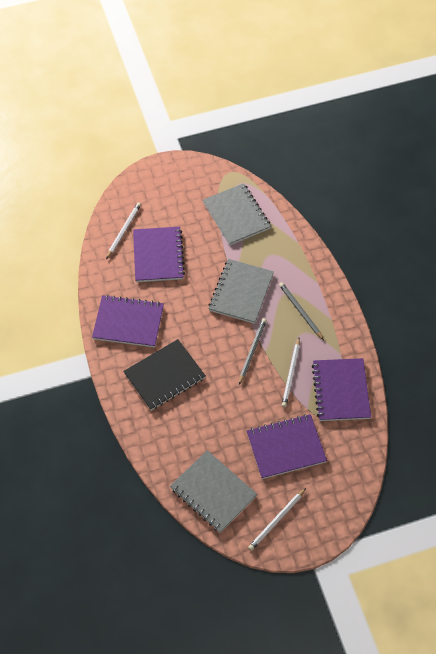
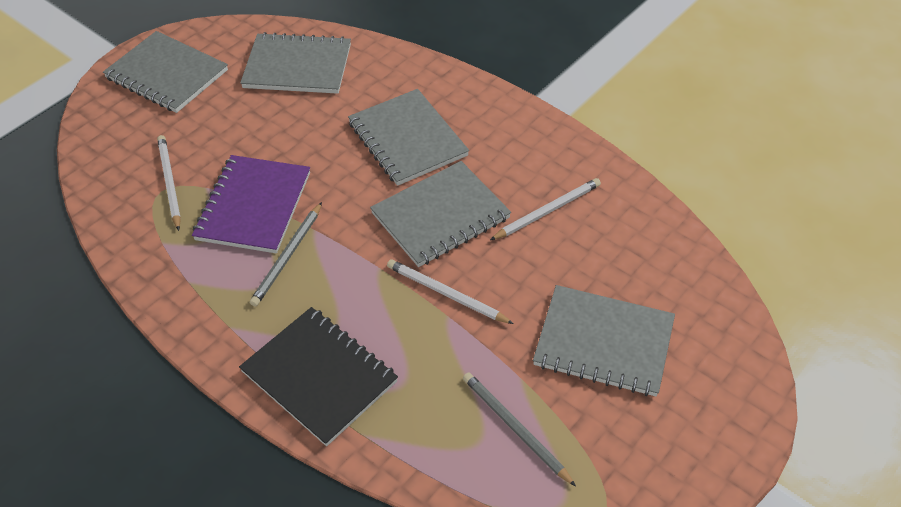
grey notebook: 3 -> 5
purple notebook: 4 -> 1

